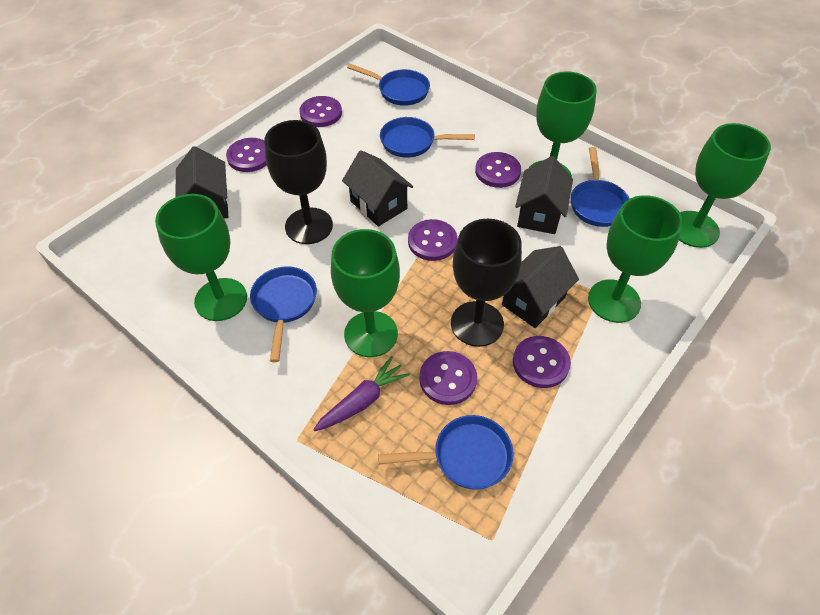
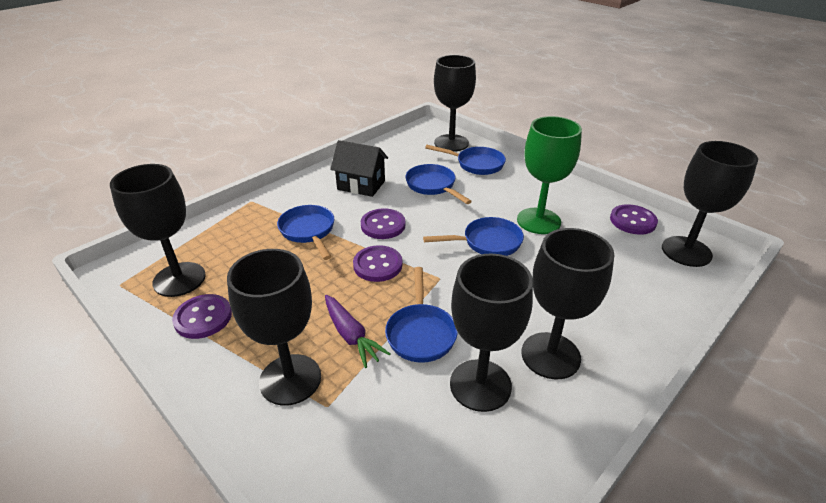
black goblet: 2 -> 6
black house: 4 -> 1
green goblet: 5 -> 1
purple button: 6 -> 4

